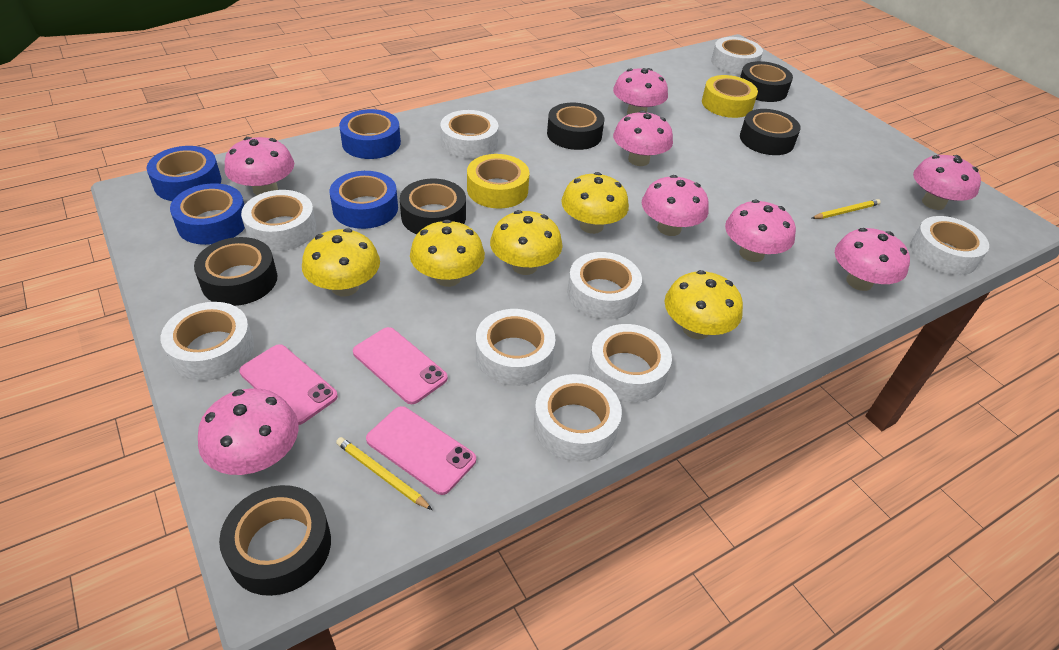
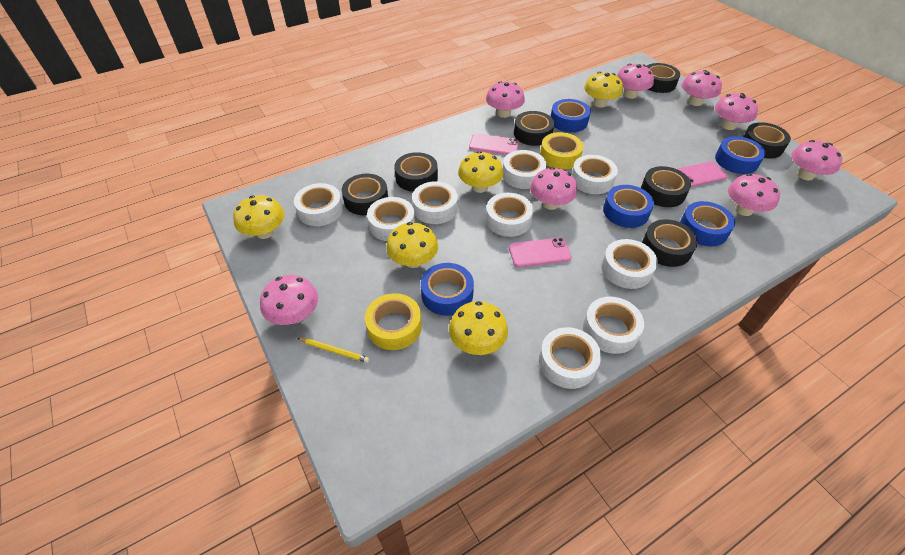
black tape: 6 -> 7
blue tape: 4 -> 5
yellow pencil: 2 -> 1

